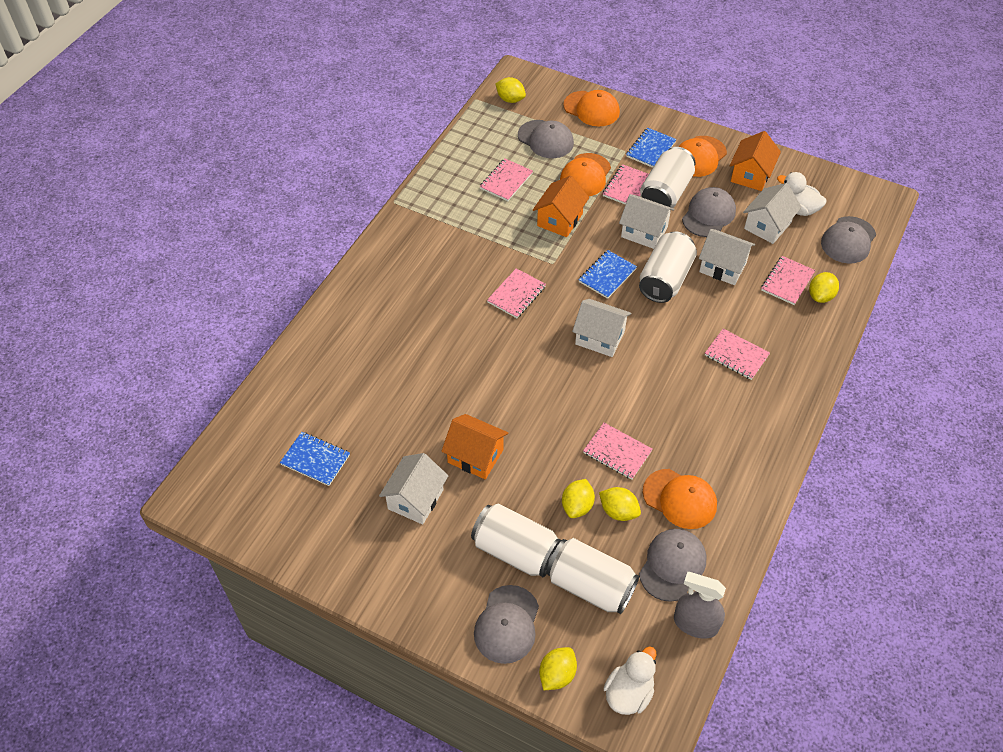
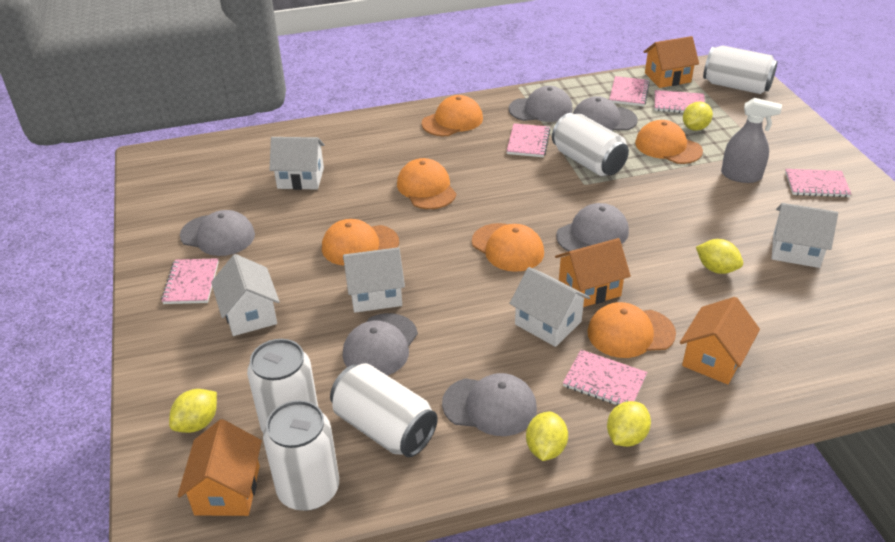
blue notebook: 3 -> 0
grey cap: 5 -> 6
orange cap: 4 -> 6
orange house: 3 -> 4
white can: 4 -> 5
white duck: 2 -> 0

